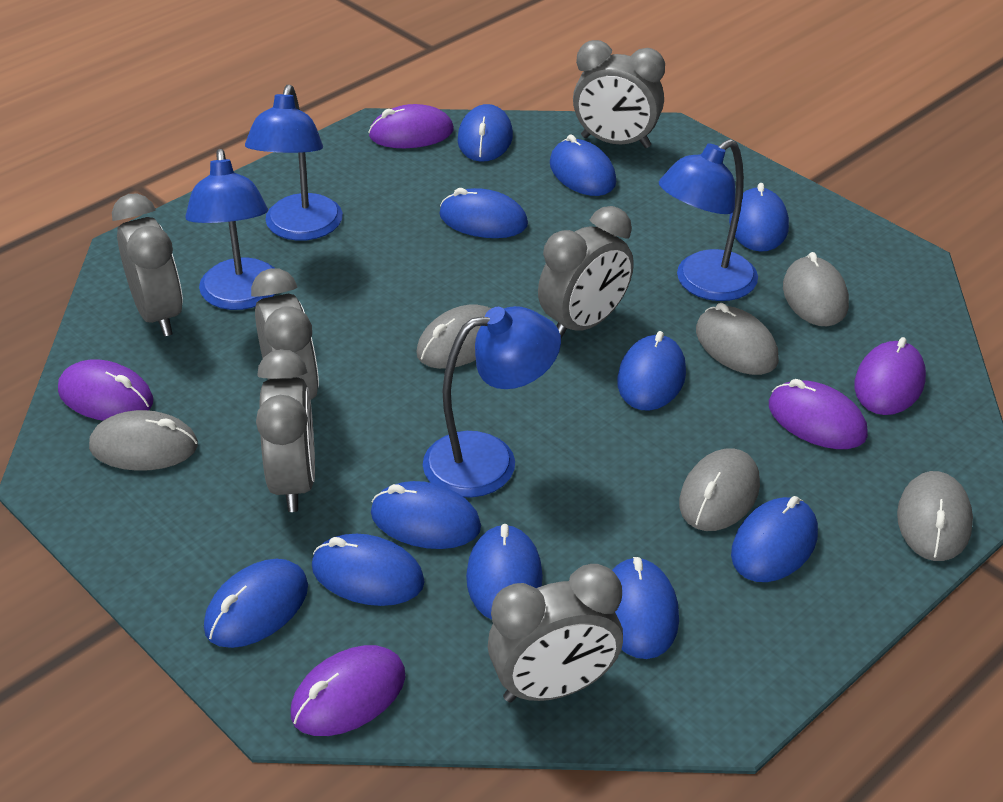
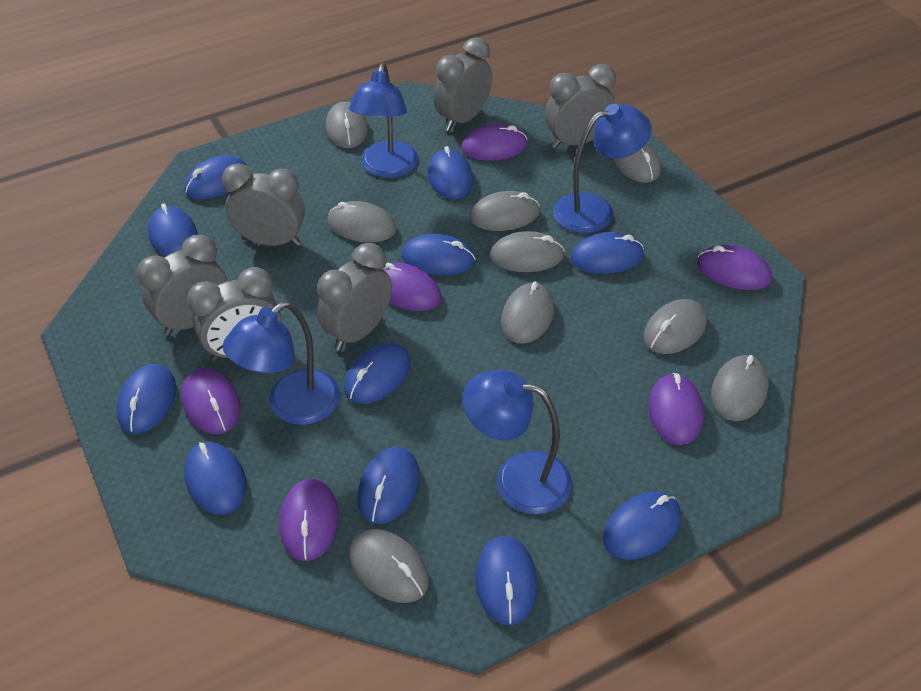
grey mouse: 6 -> 9
purple mouse: 5 -> 6

